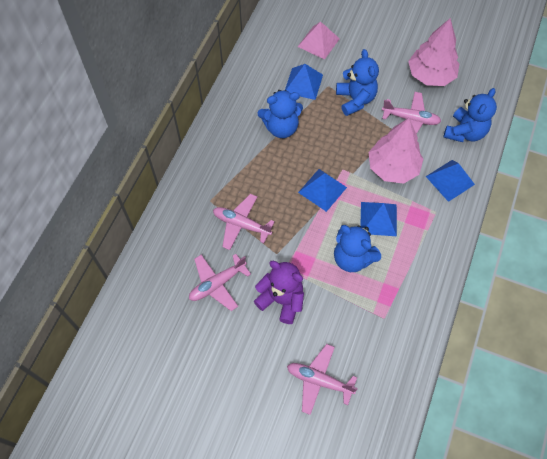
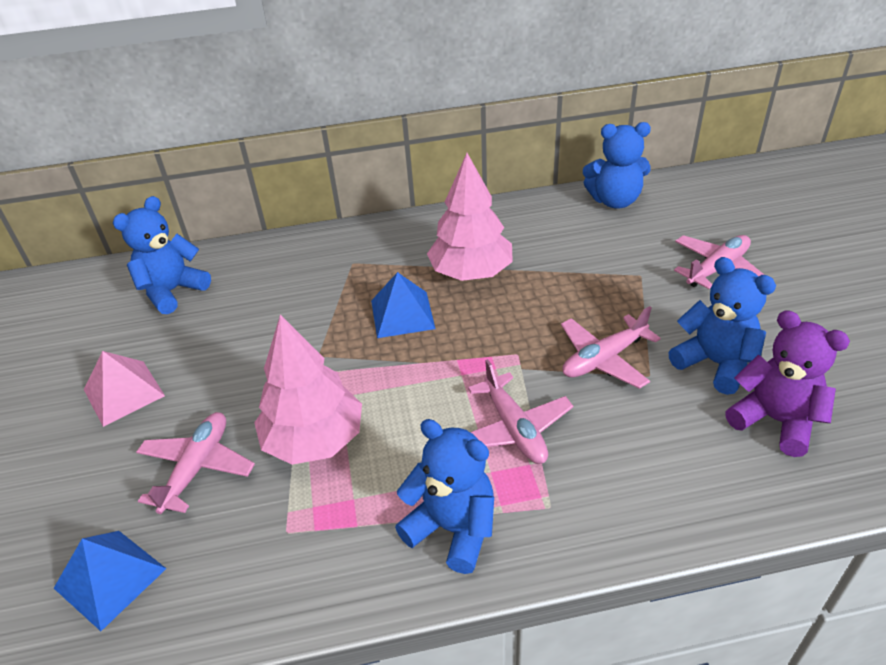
blue pyramid: 4 -> 2

